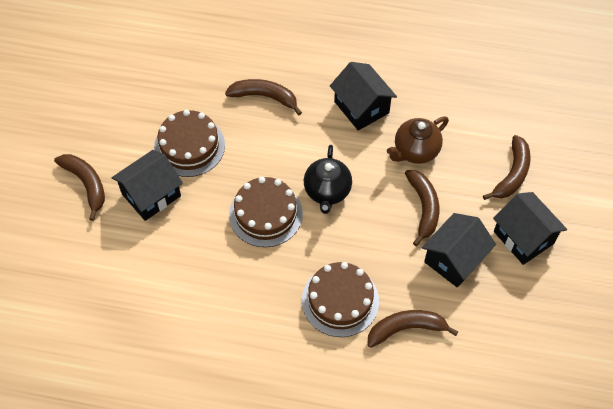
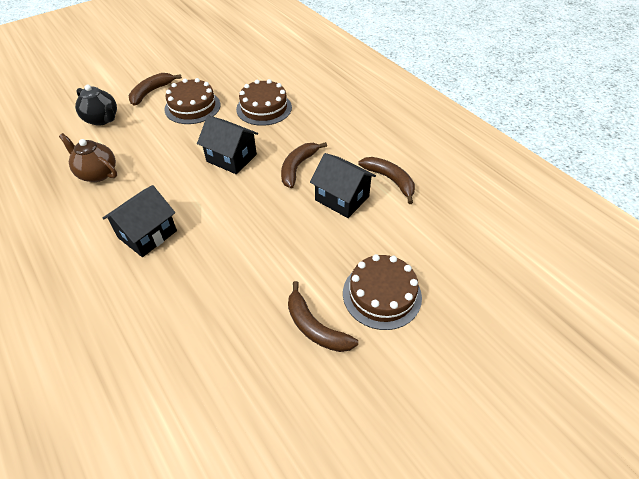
black house: 4 -> 3
brown banana: 5 -> 4

